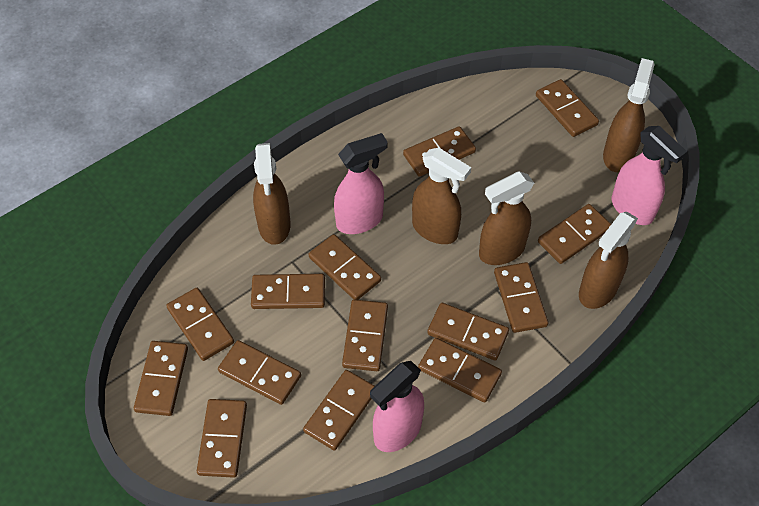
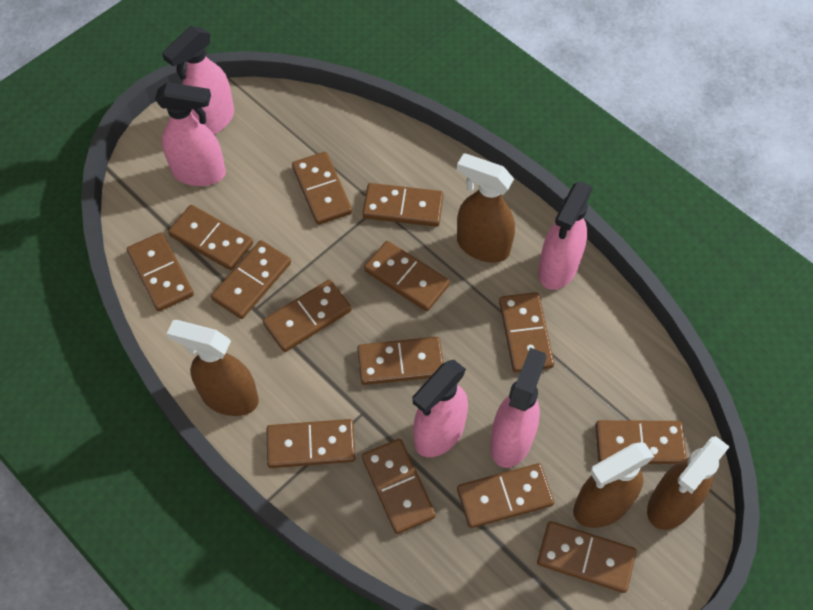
brown spray bottle: 5 -> 4
pink spray bottle: 3 -> 5

